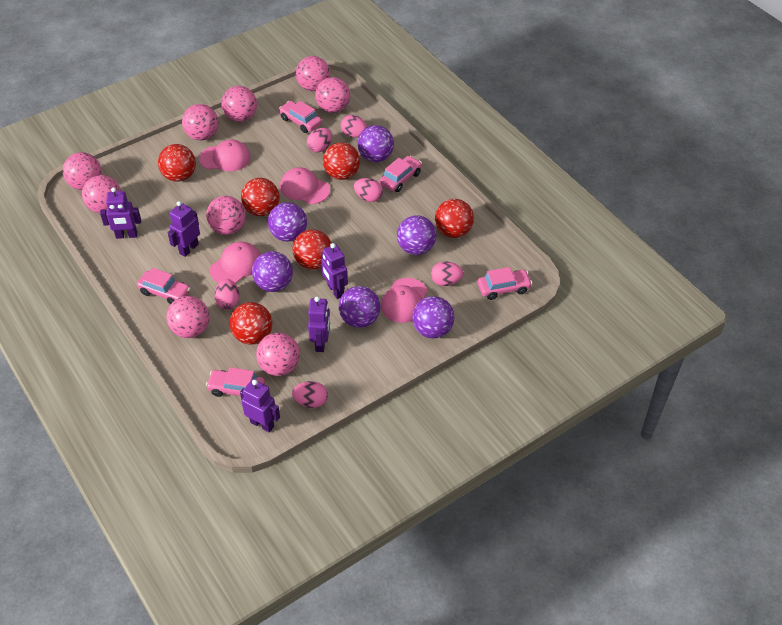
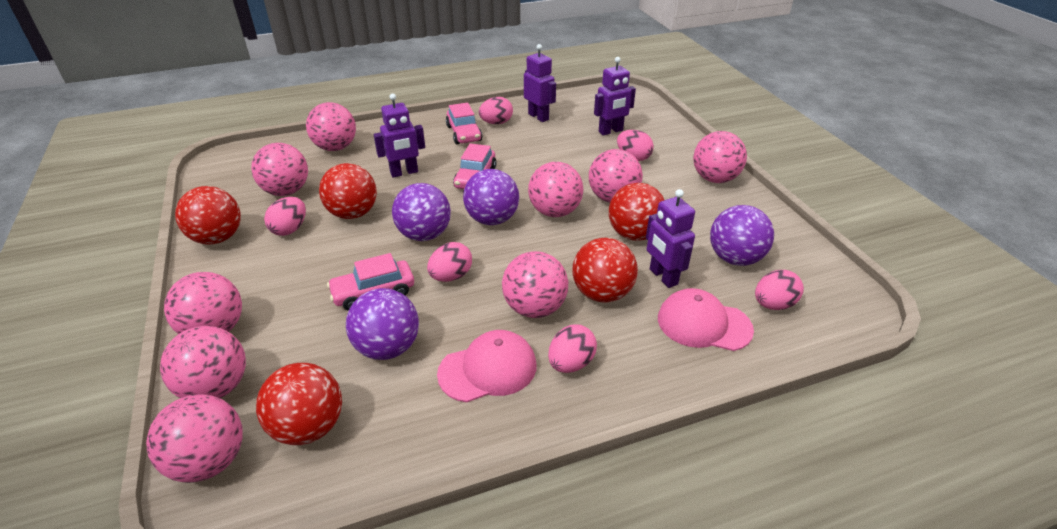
pink cap: 4 -> 2
pink car: 5 -> 3
purple ball: 6 -> 4
purple robot: 5 -> 4
red ball: 6 -> 5

